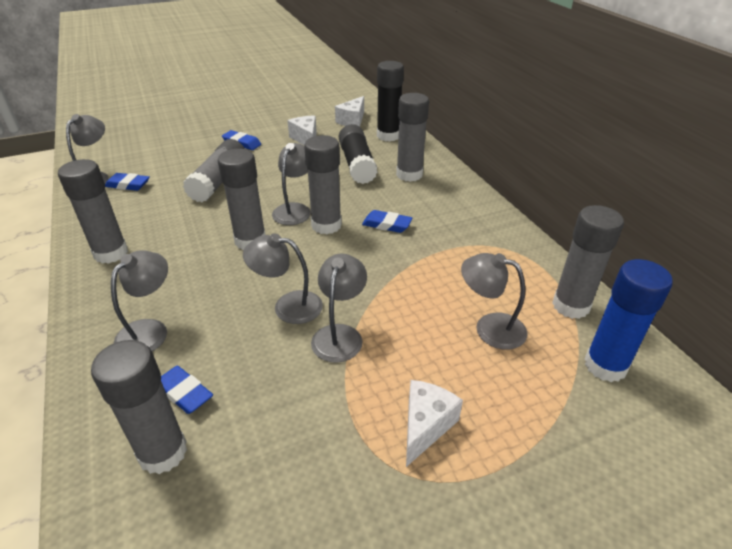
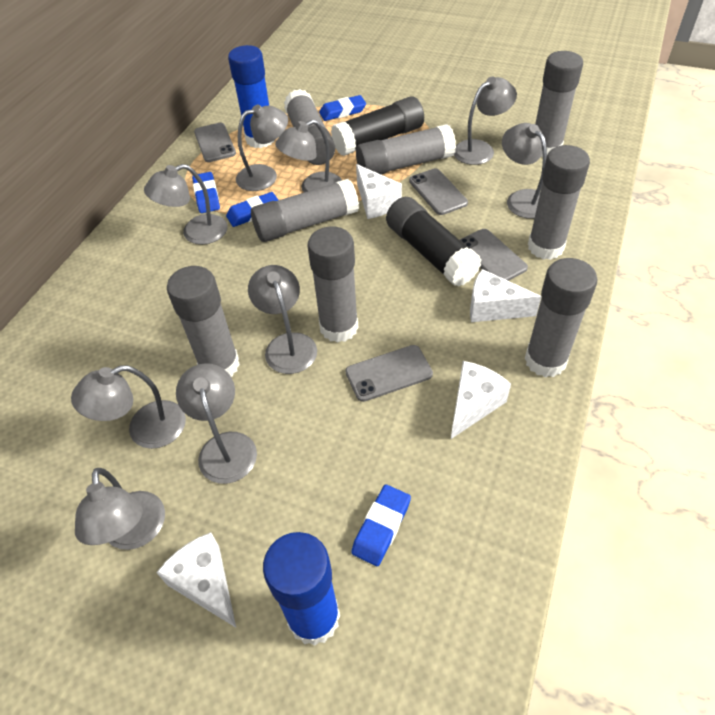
blue glue stick: 1 -> 2
grey glue stick: 7 -> 8
grey lamp: 6 -> 9
grey phone: 0 -> 4
white cheese: 3 -> 4

